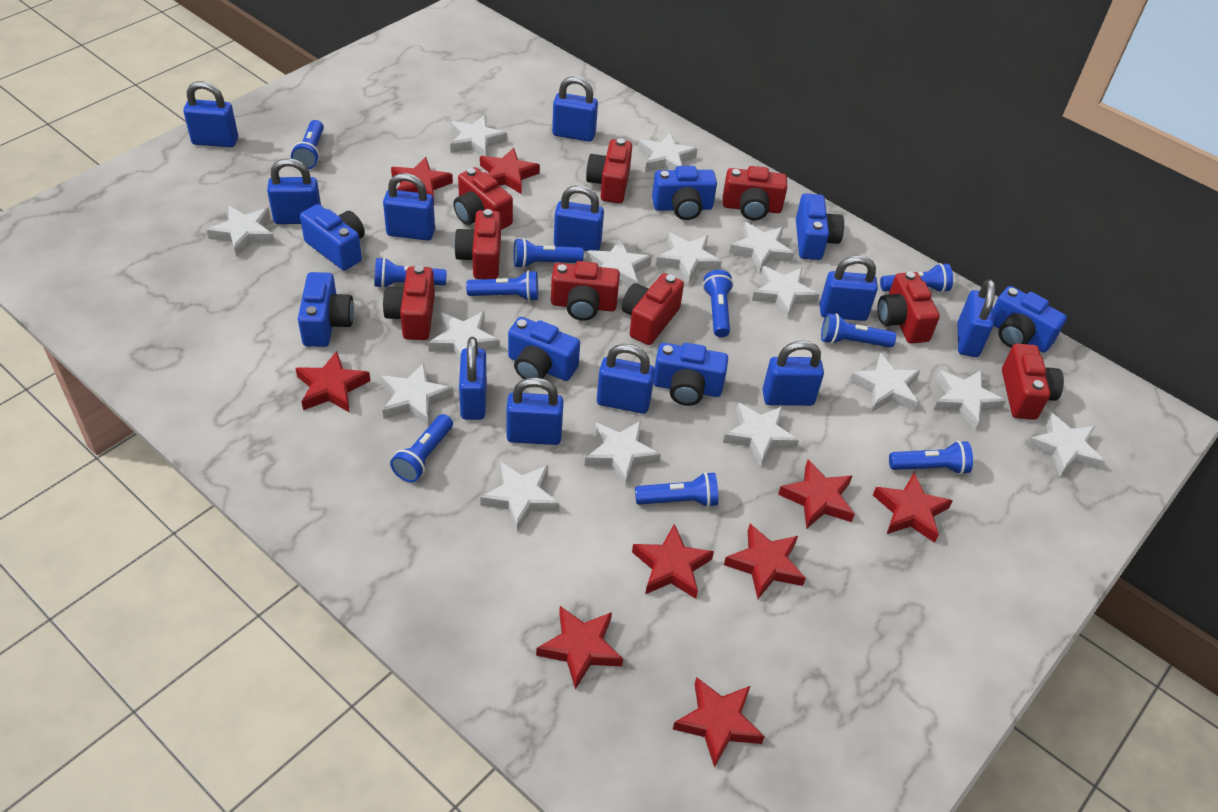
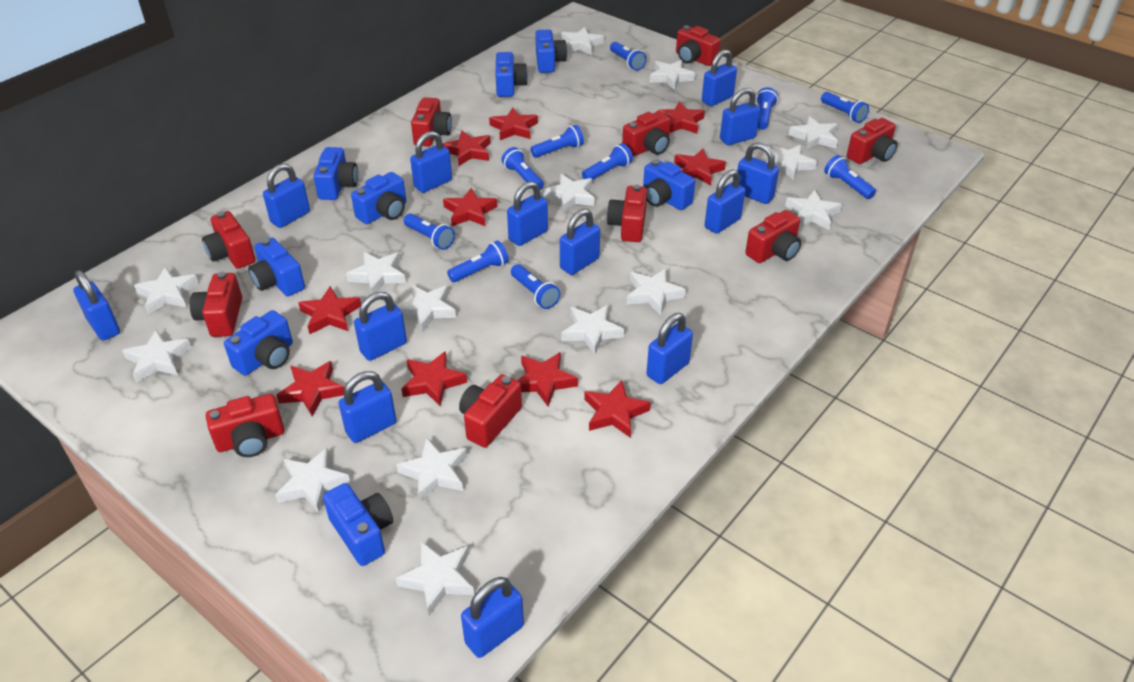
blue camera: 7 -> 8
blue padlock: 11 -> 13
red camera: 9 -> 10
red star: 9 -> 10

